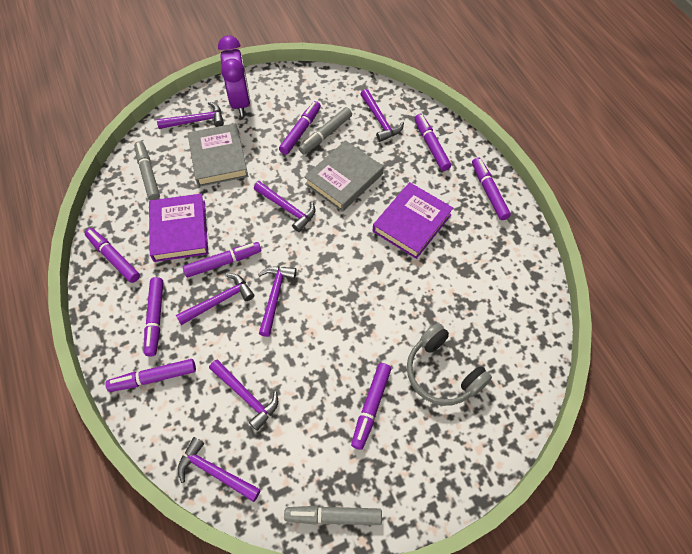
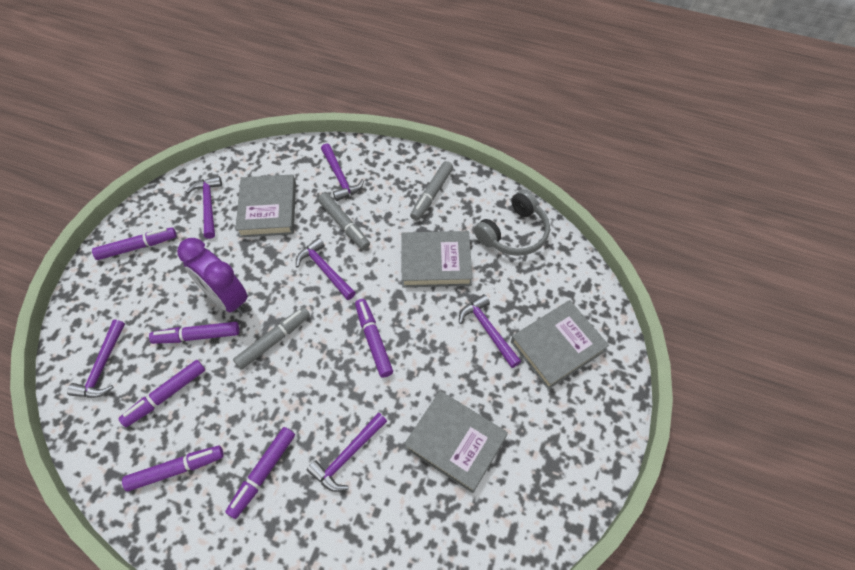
grey book: 2 -> 4
purple book: 2 -> 0
purple hammer: 7 -> 6
purple marker: 8 -> 6

